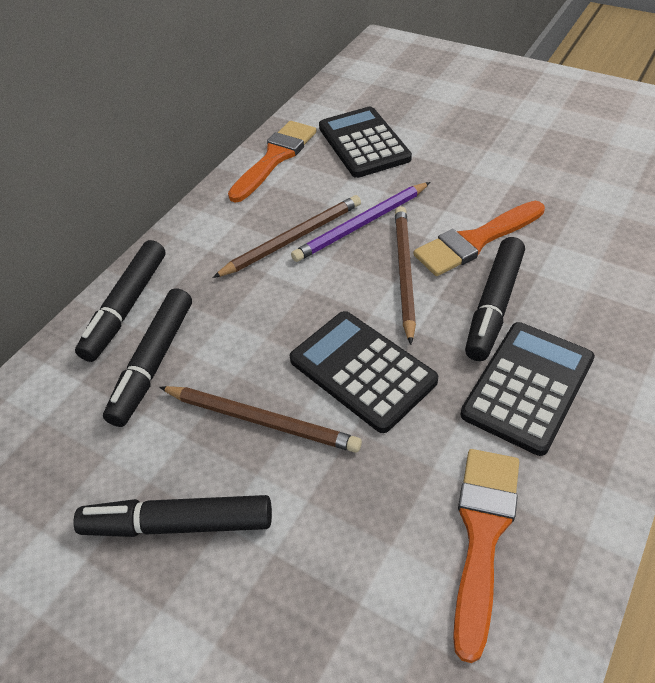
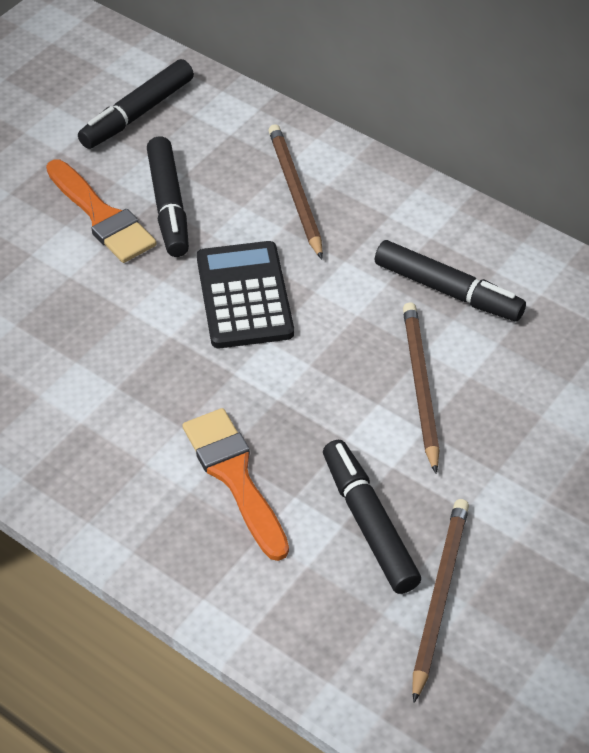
black calculator: 3 -> 1
orange brush: 3 -> 2
purple pencil: 1 -> 0

